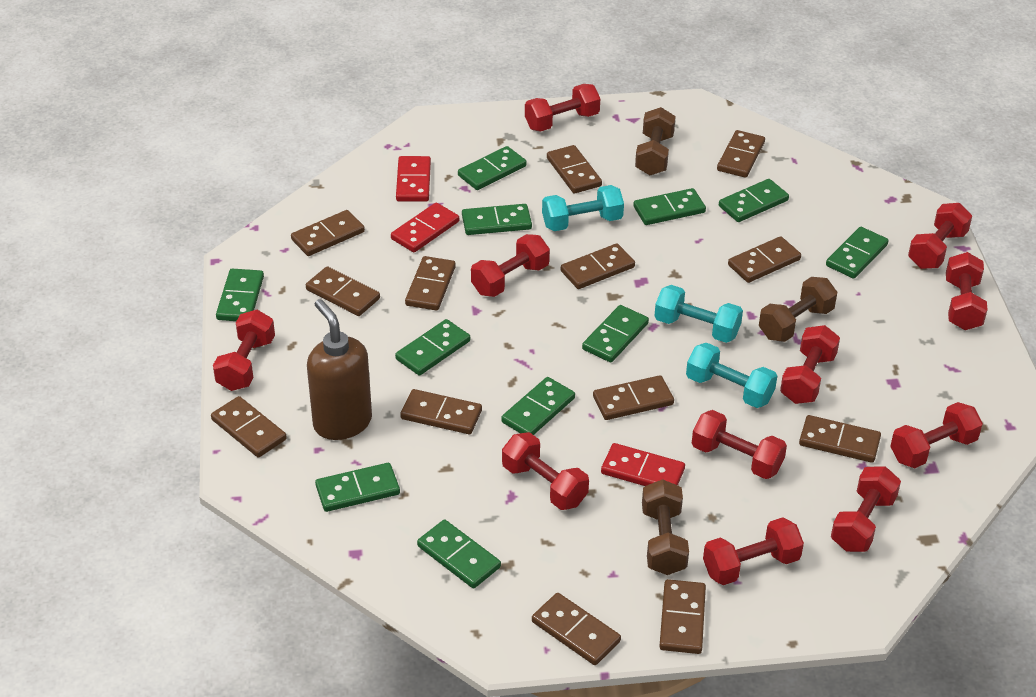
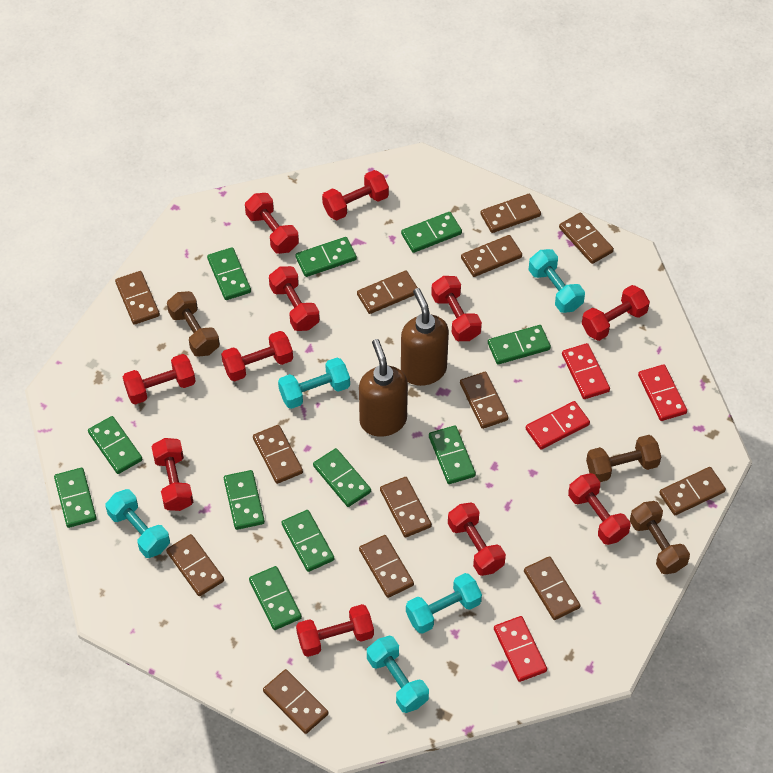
brown soap dispenser: 1 -> 2
red domino: 3 -> 4
turquoise dumbbell: 3 -> 5

